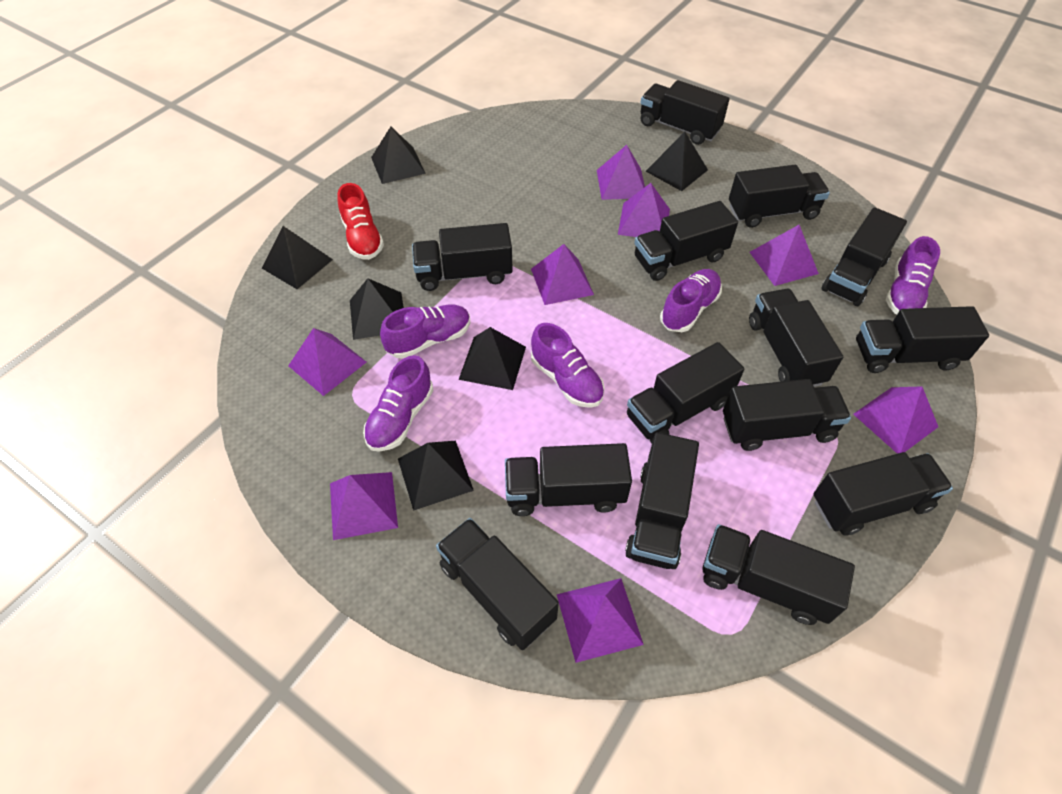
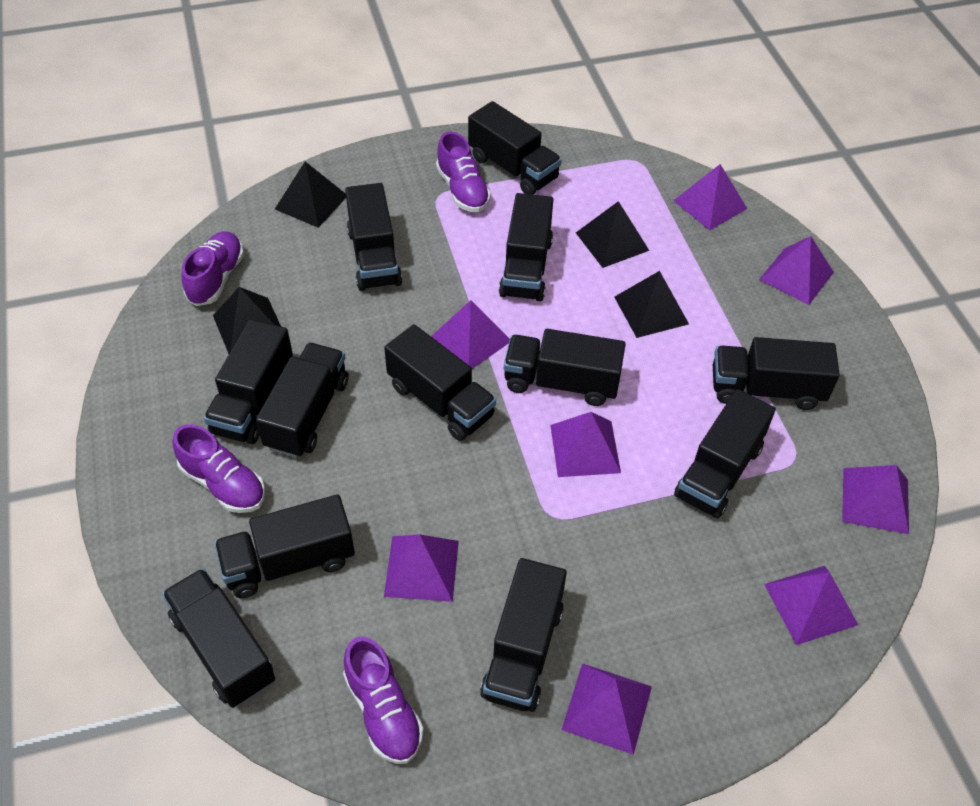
black pyramid: 6 -> 4
black truck: 14 -> 12
purple shoe: 5 -> 4
red shoe: 1 -> 0

